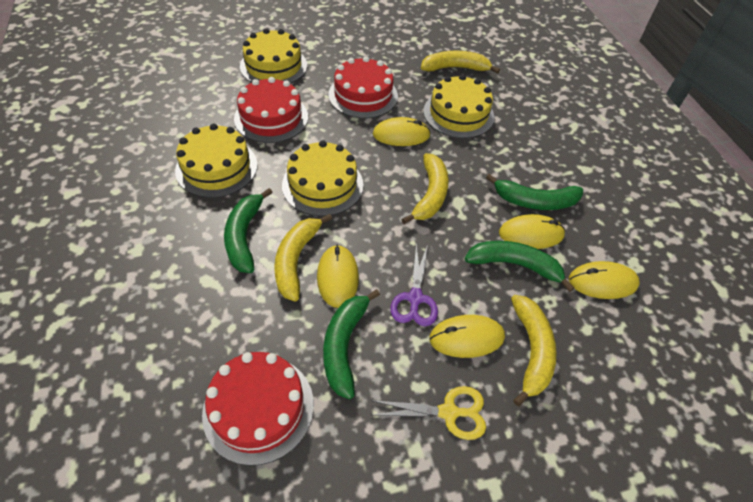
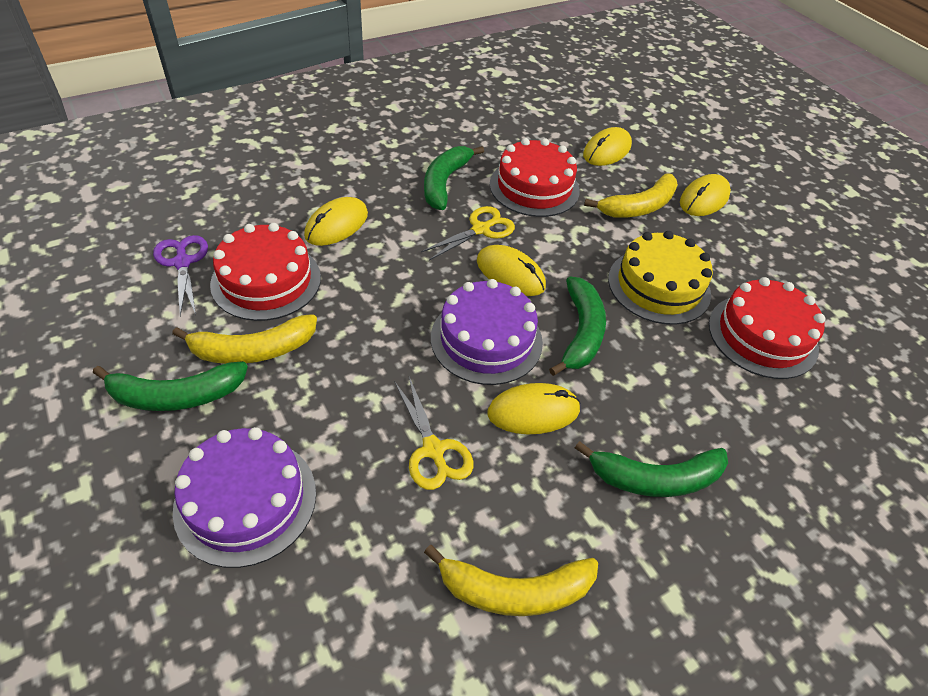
purple cake: 0 -> 2
yellow banana: 4 -> 3
yellow cake: 4 -> 1
yellow scissors: 1 -> 2

